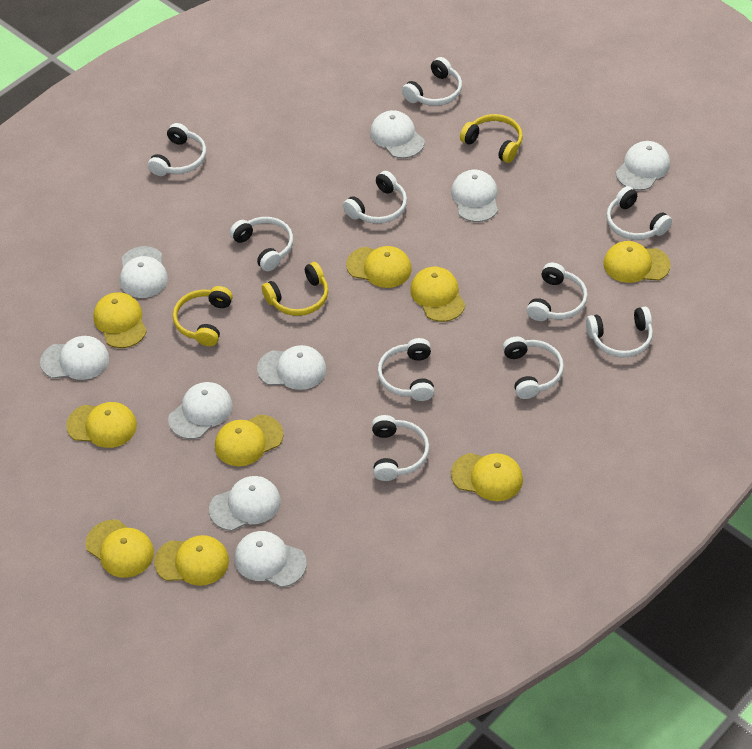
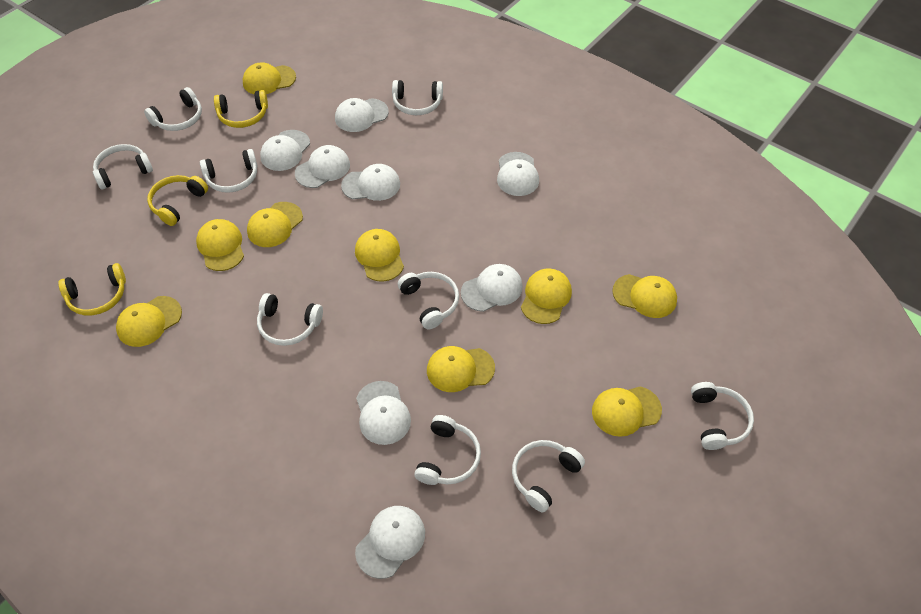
white cap: 9 -> 8
white headphones: 10 -> 9

